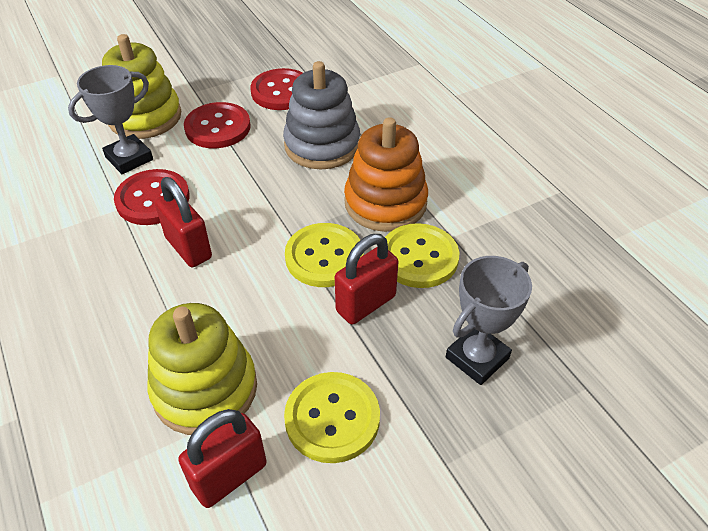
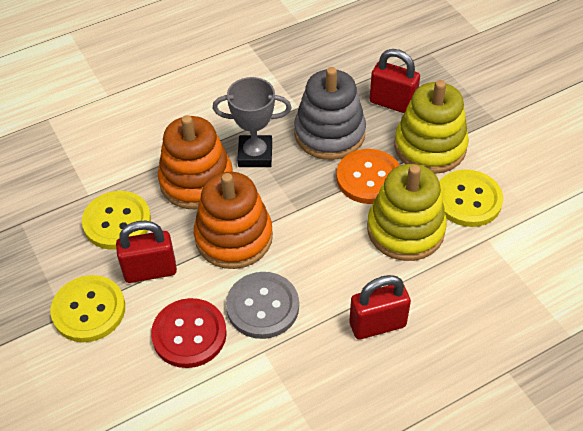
grey button: 0 -> 1
grey trophy: 2 -> 1
orange button: 0 -> 1
orange stacking toy: 1 -> 2
red button: 3 -> 1

